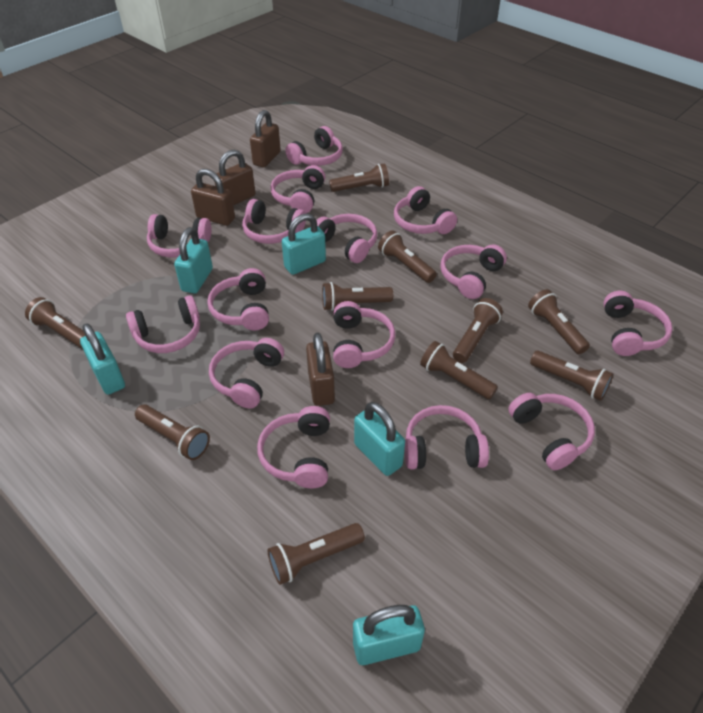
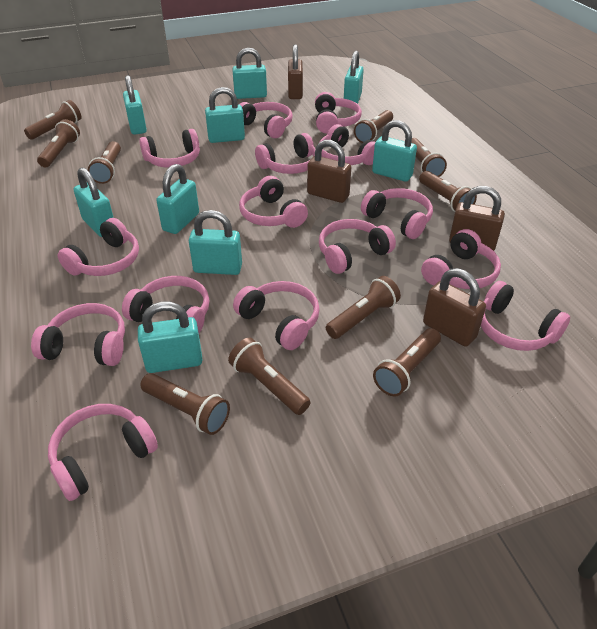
turquoise padlock: 5 -> 9

